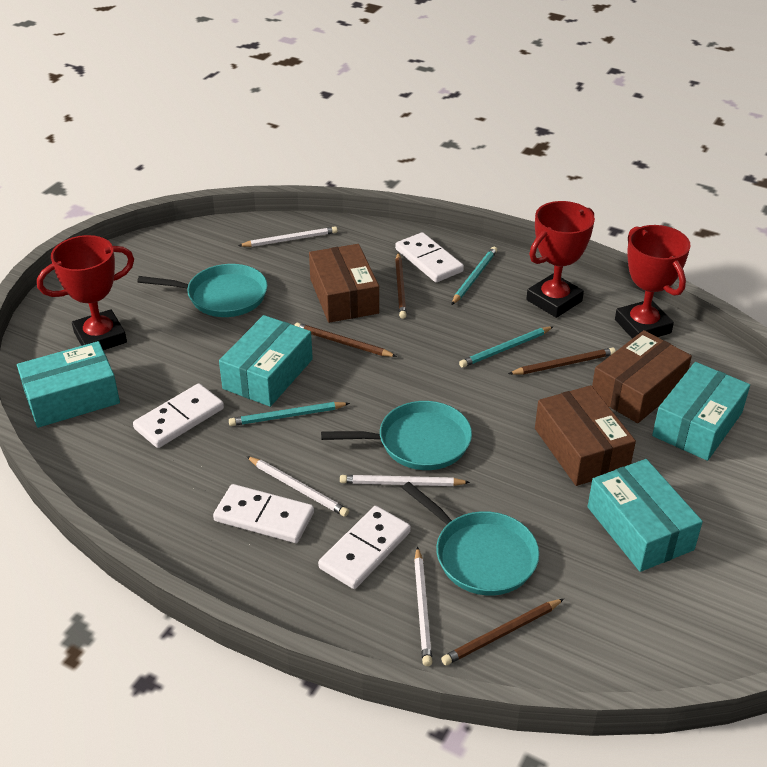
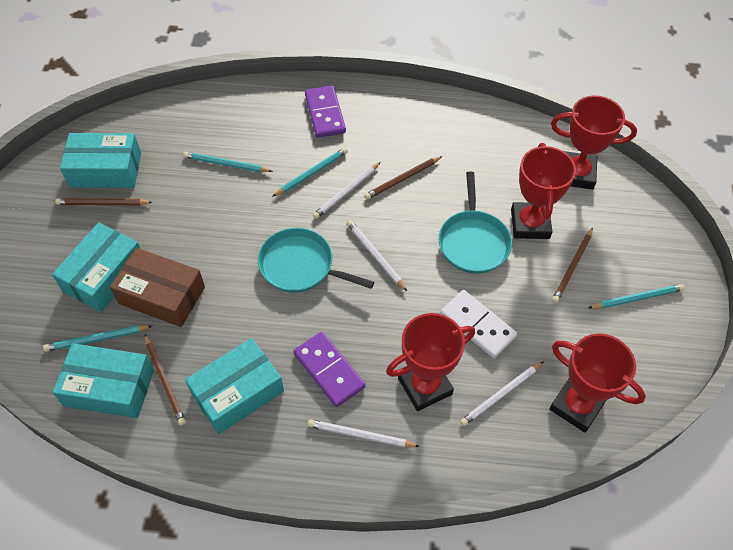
brown box: 3 -> 1
purple domino: 0 -> 2
red trophy: 3 -> 4
turquoise pan: 3 -> 2
turquoise pencil: 3 -> 4
white domino: 4 -> 1

